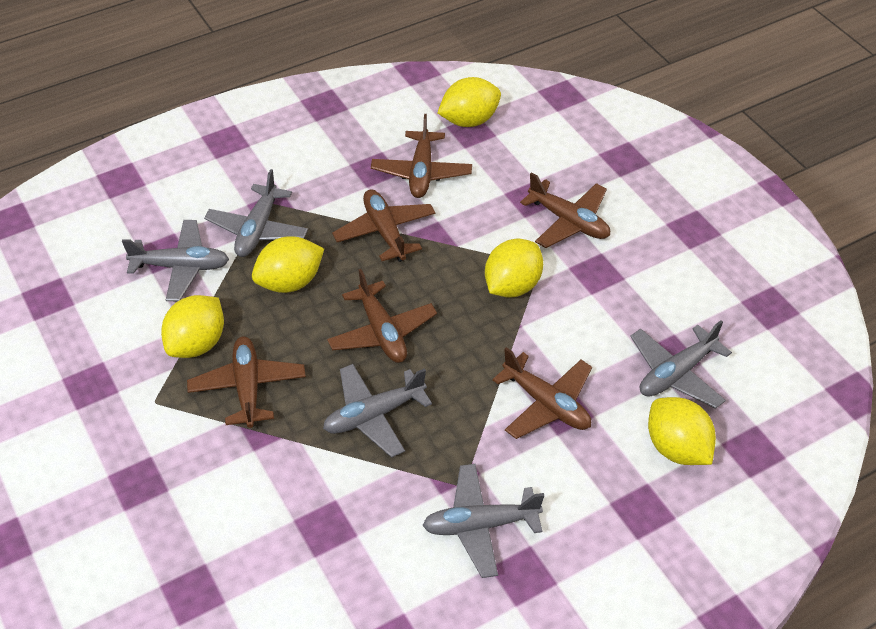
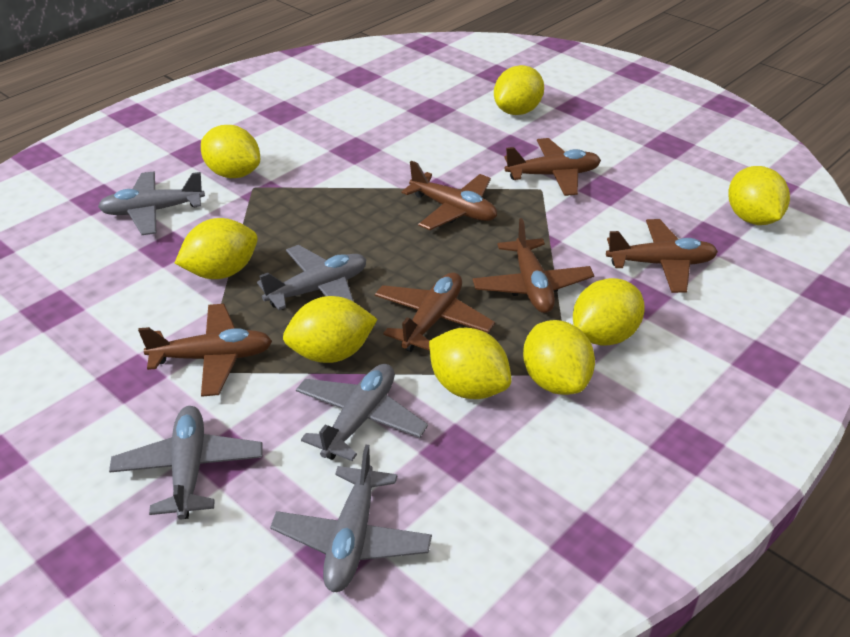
yellow lemon: 5 -> 8

